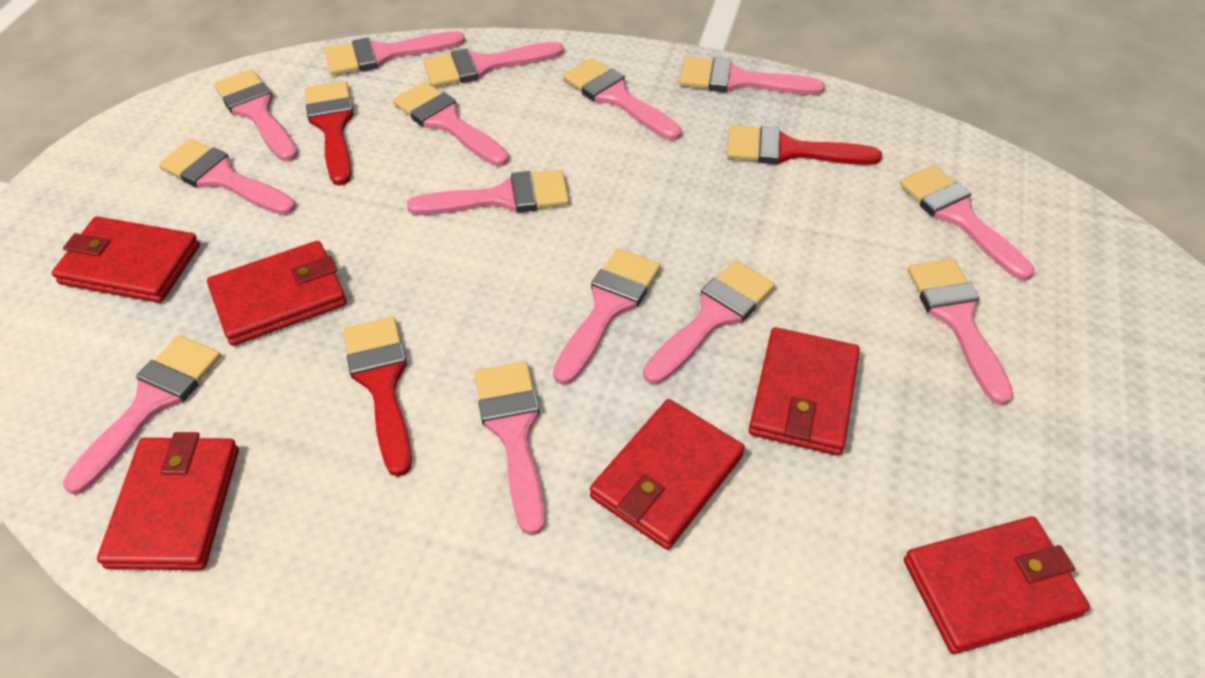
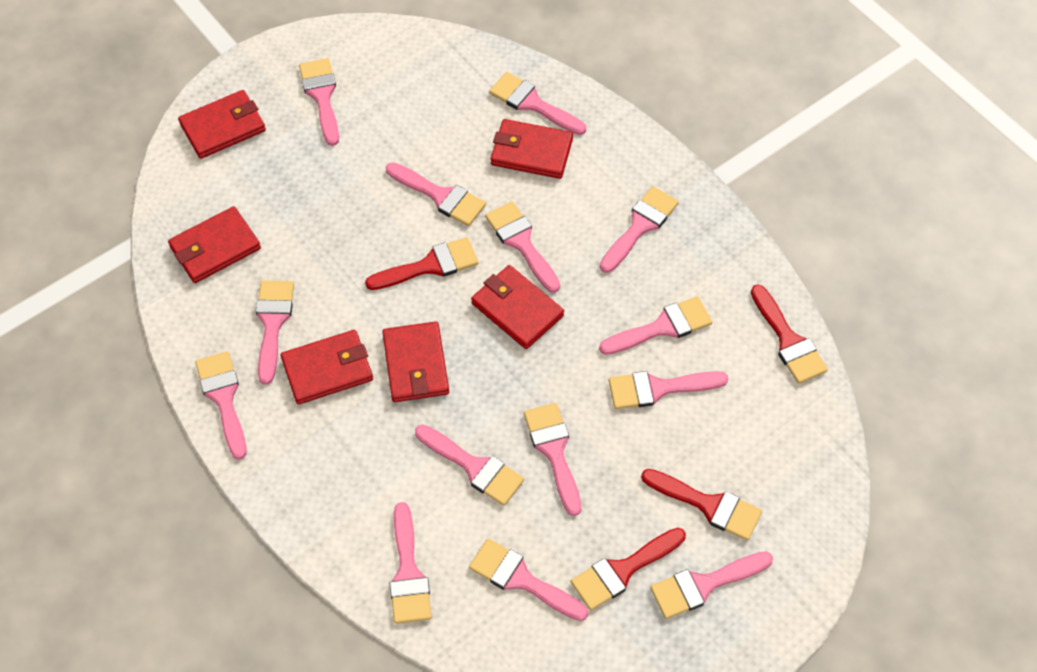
red brush: 3 -> 4

